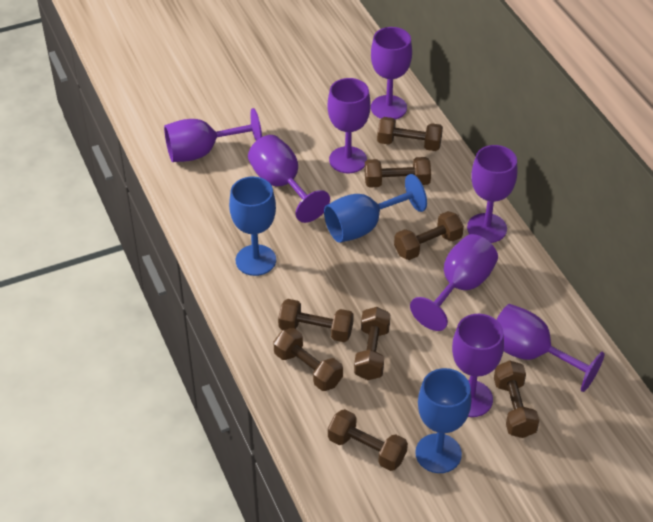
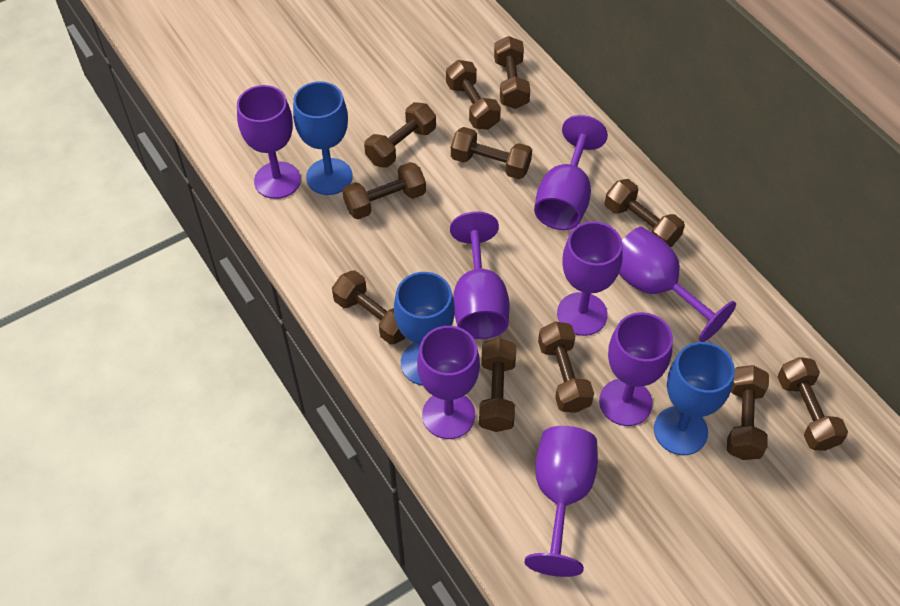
brown dumbbell: 8 -> 11

